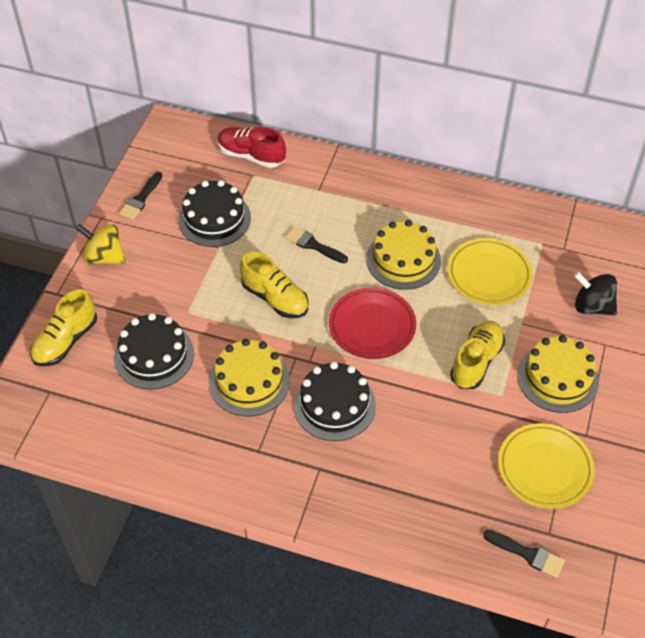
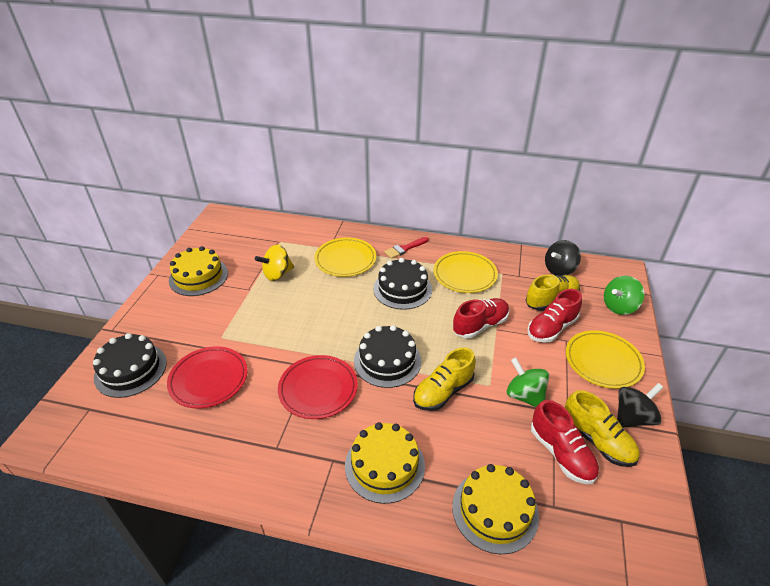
black brush: 3 -> 0
black spinning top: 1 -> 2
green spinning top: 0 -> 2
red brush: 0 -> 1
red plate: 1 -> 2
red shoe: 1 -> 3
yellow plate: 2 -> 3

